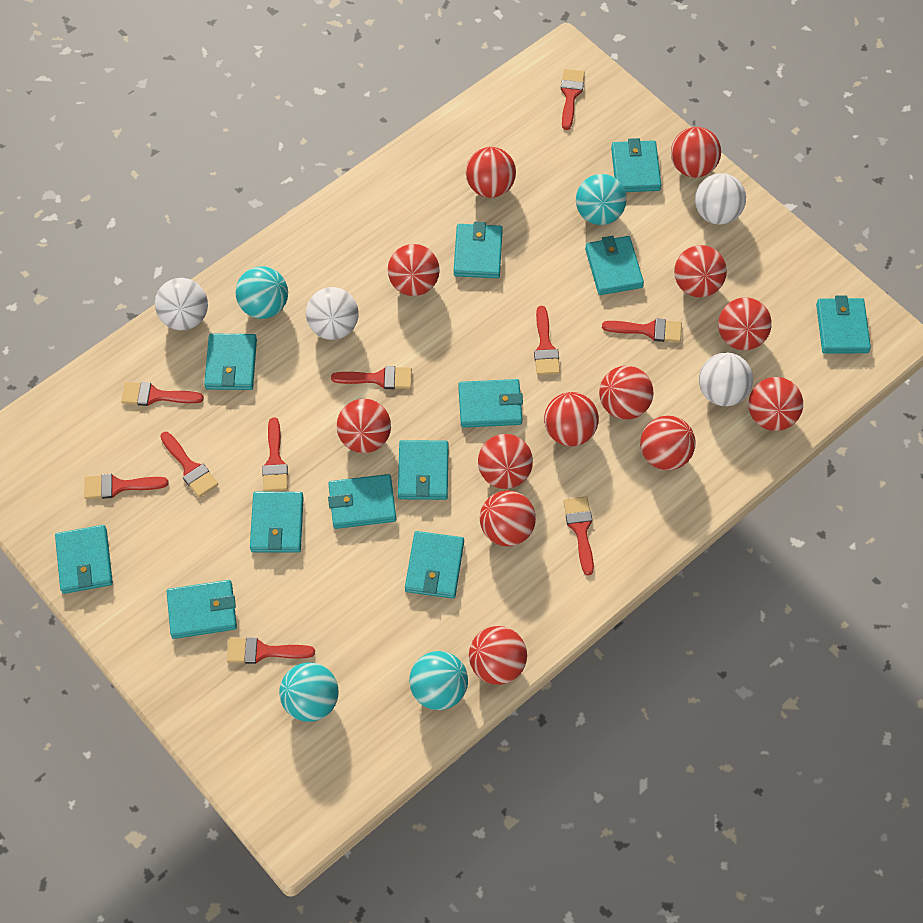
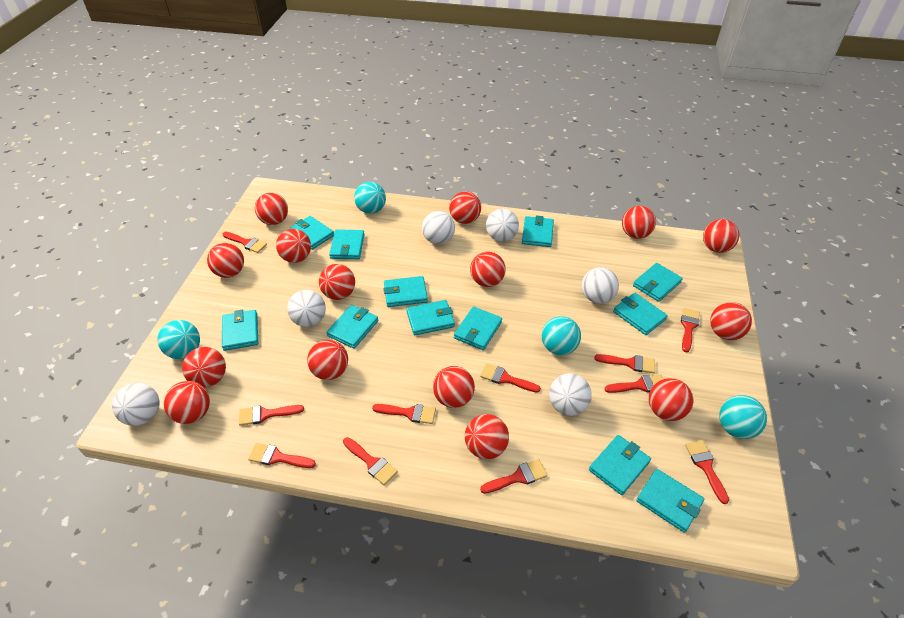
red ball: 13 -> 15
red brush: 10 -> 11
white ball: 4 -> 6

